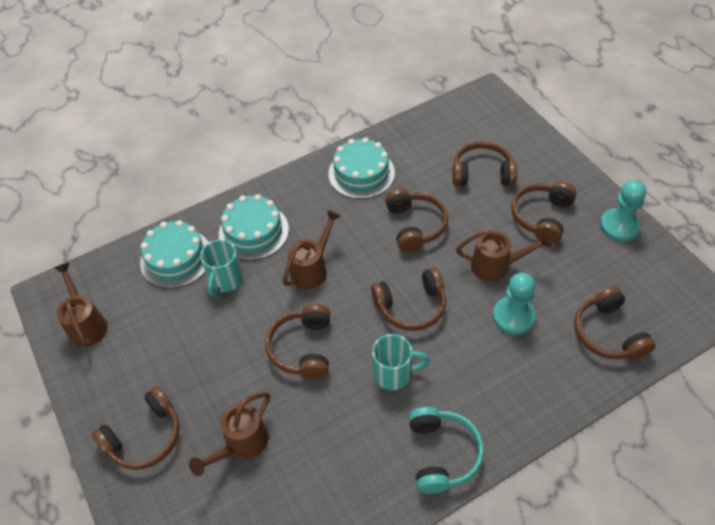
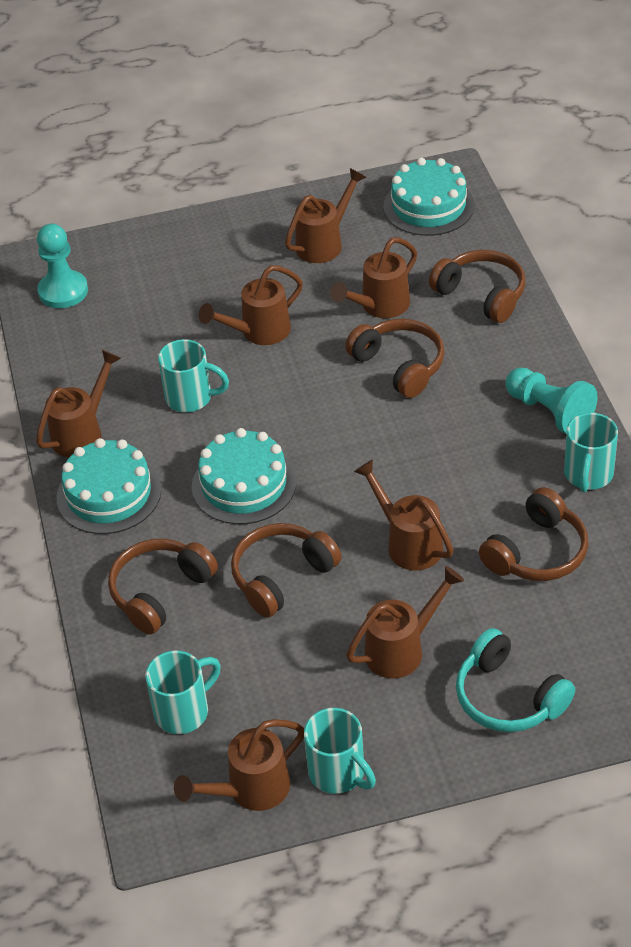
brown headphones: 7 -> 5
brown watering can: 4 -> 7
turquoise mug: 2 -> 4

